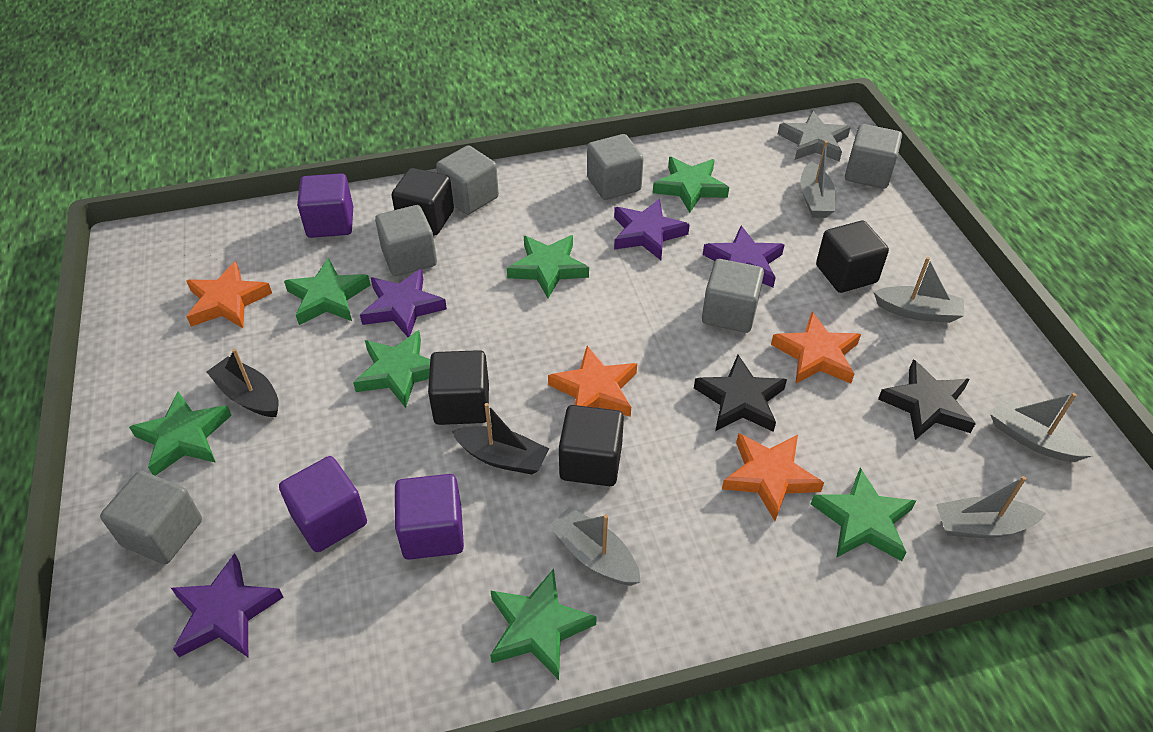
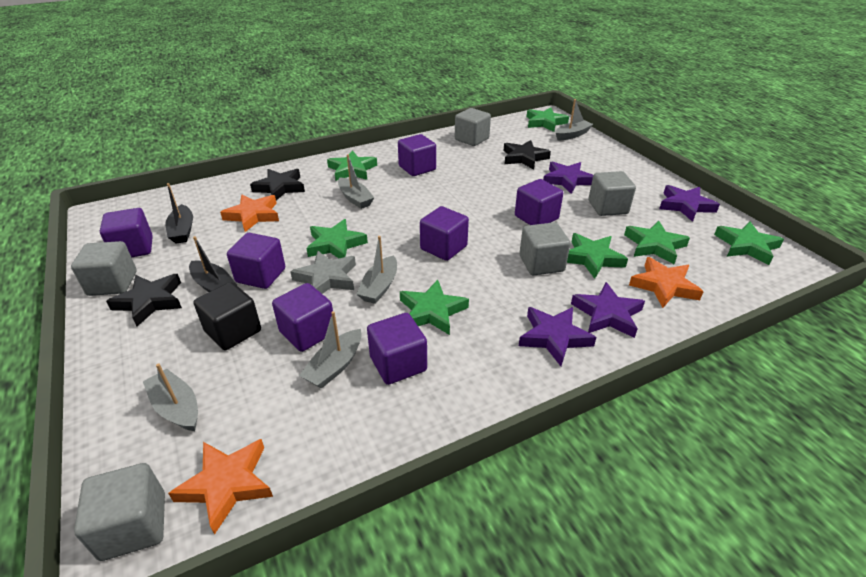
black cube: 4 -> 1
black star: 2 -> 3
grey cube: 6 -> 5
orange star: 4 -> 3
purple cube: 3 -> 7

